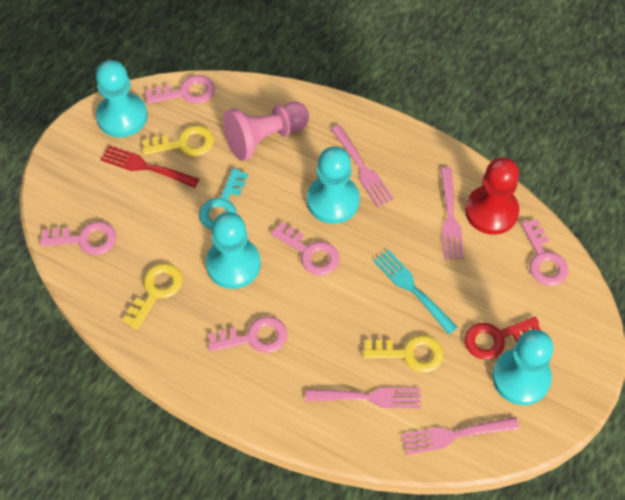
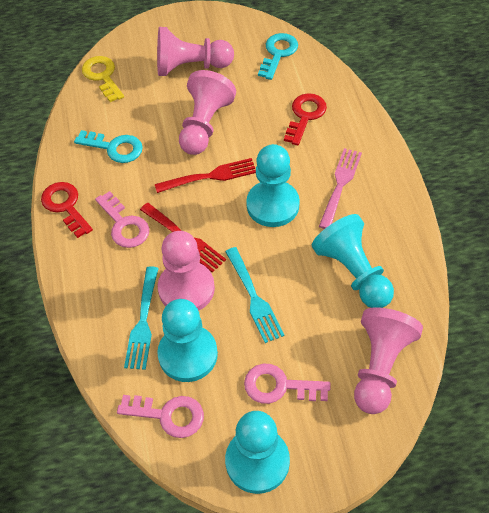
pink fork: 4 -> 1
pink key: 5 -> 3
pink pawn: 1 -> 4
red fork: 1 -> 2
red key: 1 -> 2
red pawn: 1 -> 0
turquoise fork: 1 -> 2
turquoise key: 1 -> 2
yellow key: 3 -> 1

